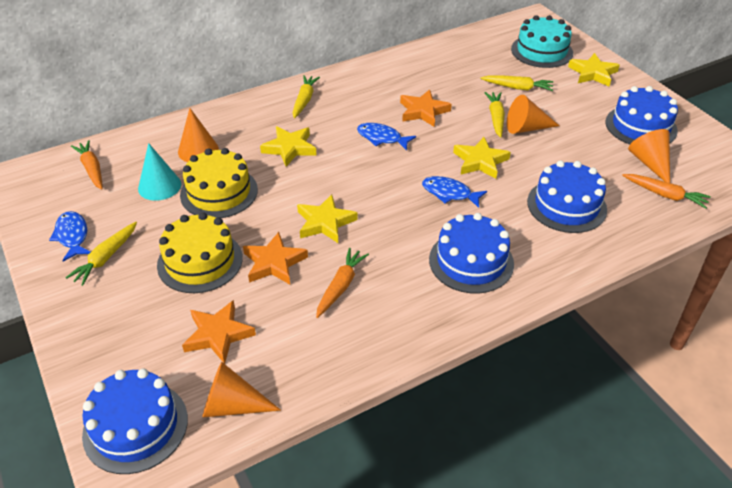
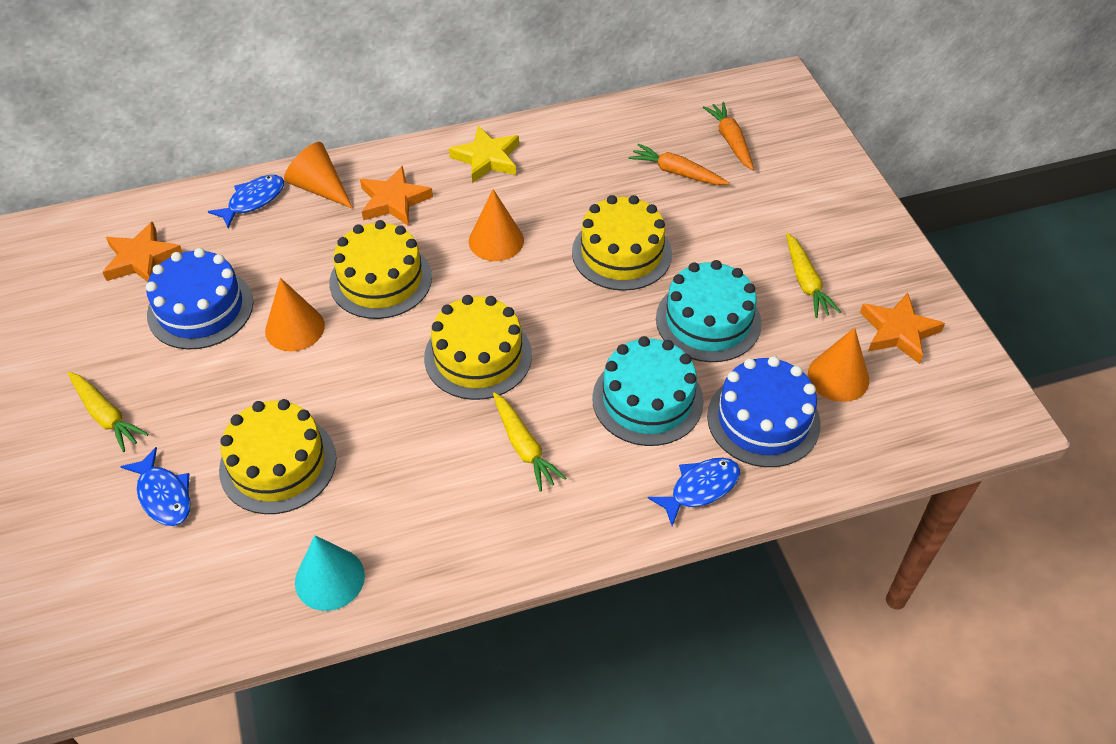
blue cake: 4 -> 2
orange carrot: 3 -> 2
turquoise cake: 1 -> 2
yellow cake: 2 -> 4
yellow carrot: 4 -> 3
yellow star: 4 -> 1

